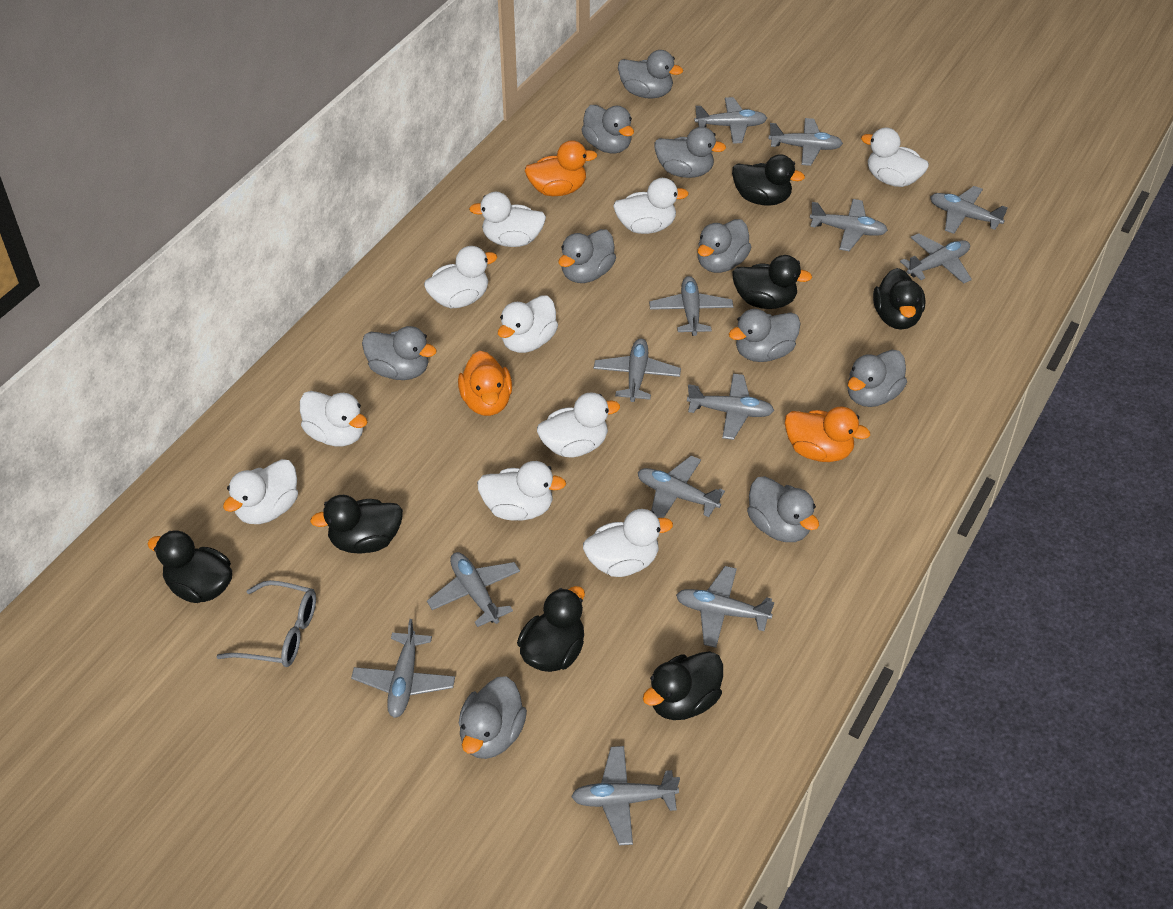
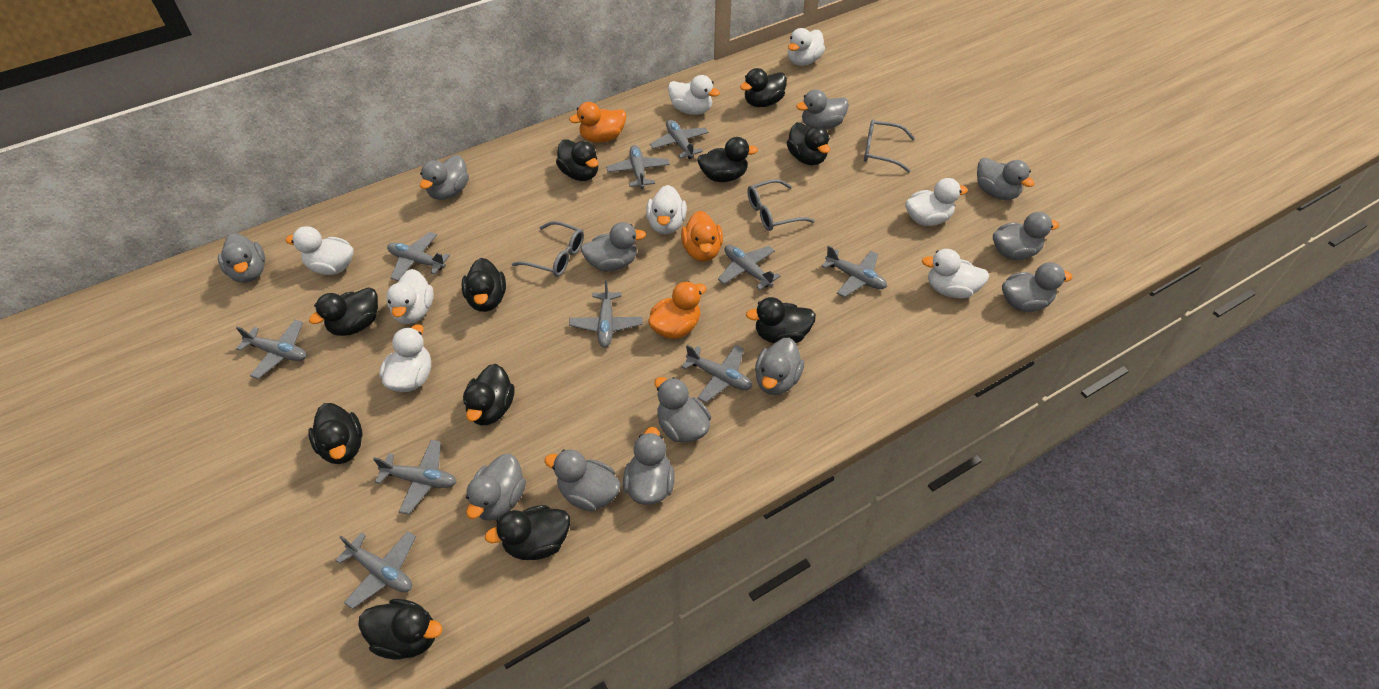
black duck: 7 -> 11
grey duck: 10 -> 12
grey glasses: 1 -> 3
grey plane: 13 -> 10
white duck: 10 -> 8

